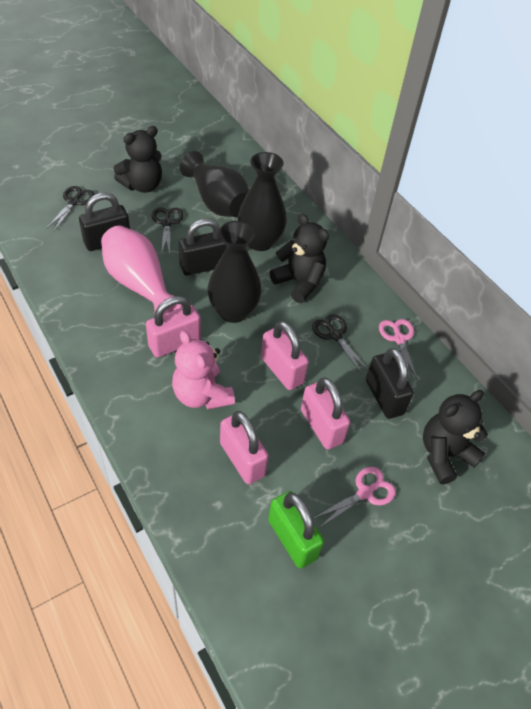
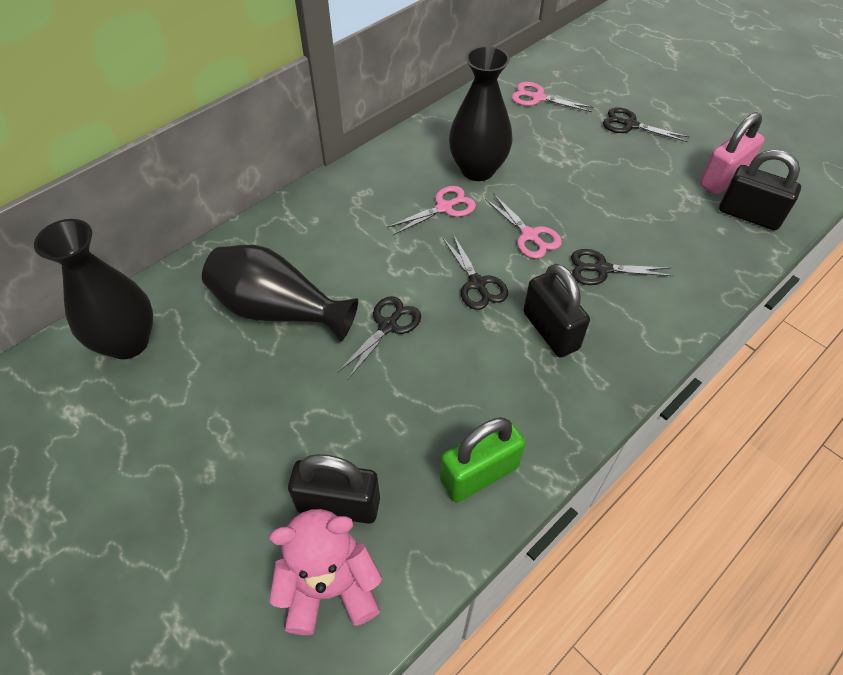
black scissors: 3 -> 4
black teddy bear: 3 -> 0
pink padlock: 4 -> 1
pink scissors: 2 -> 3
pink vase: 1 -> 0

